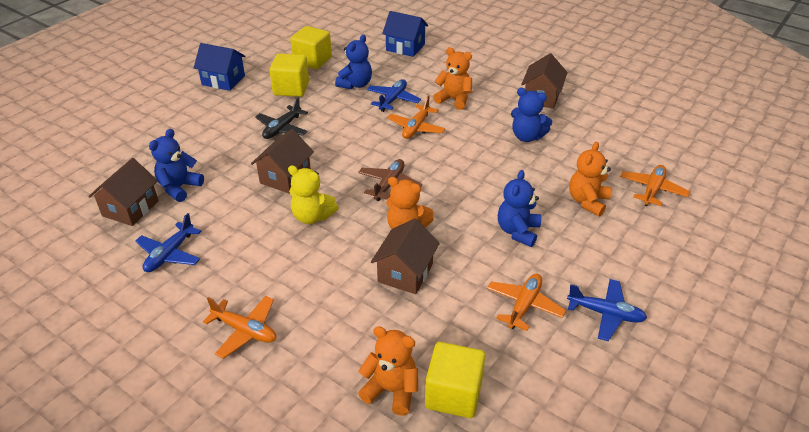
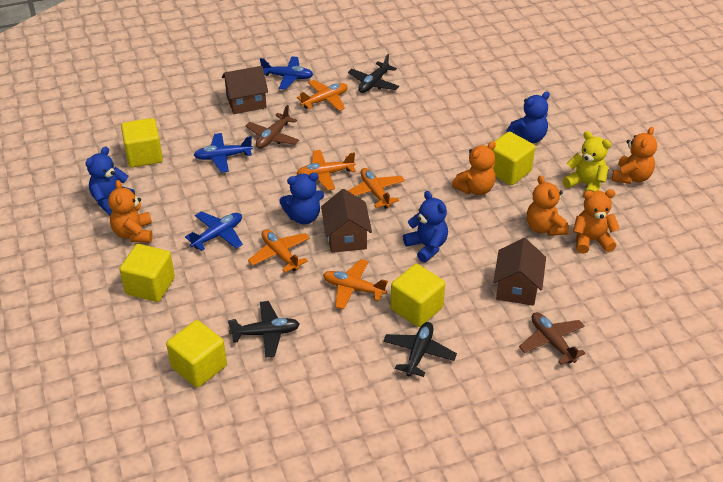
black plane: 1 -> 3
blue house: 2 -> 0
brown house: 4 -> 3
brown plane: 1 -> 2
orange plane: 4 -> 5
orange teddy bear: 4 -> 5
yellow cube: 3 -> 5

